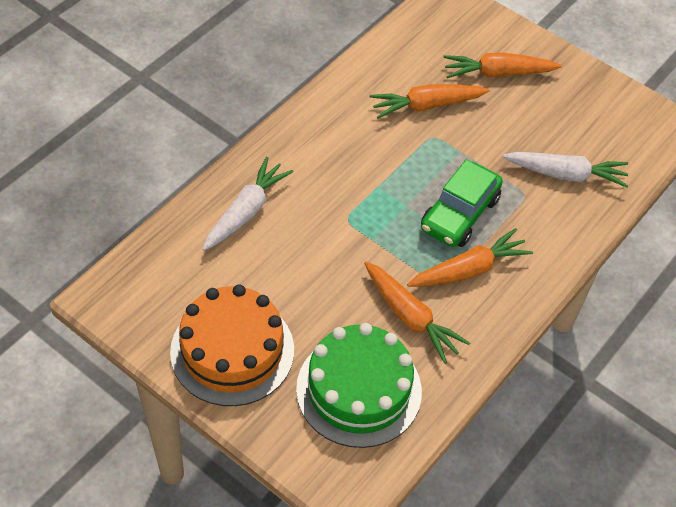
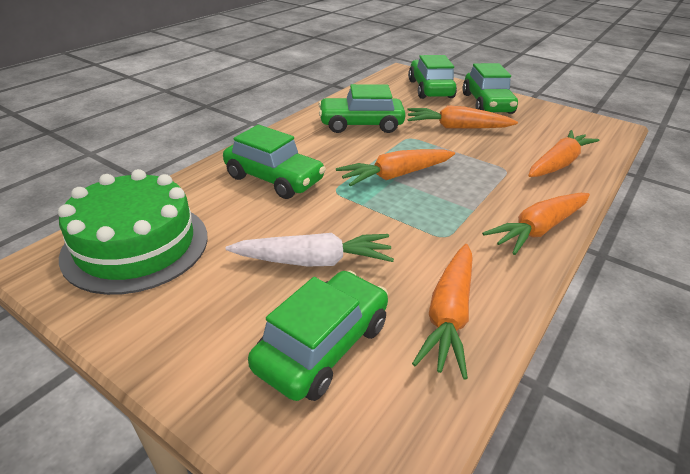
green car: 1 -> 5
orange cake: 1 -> 0
orange carrot: 4 -> 5
white carrot: 2 -> 1

